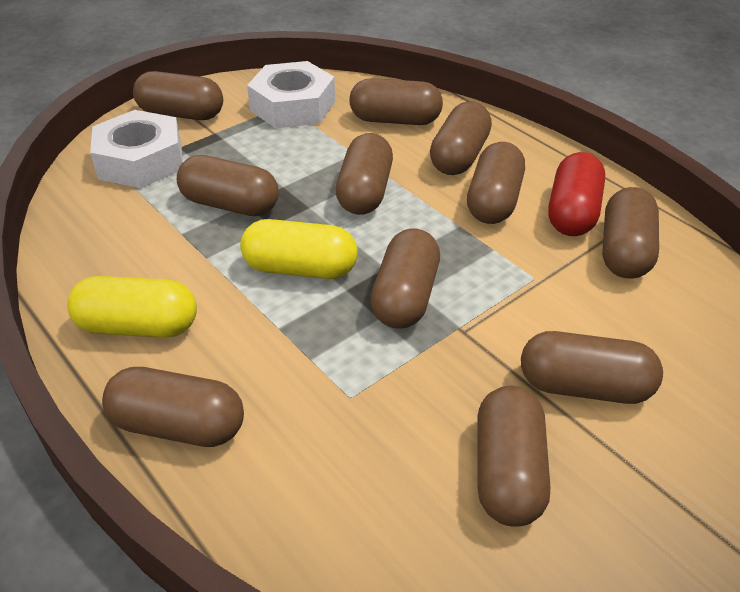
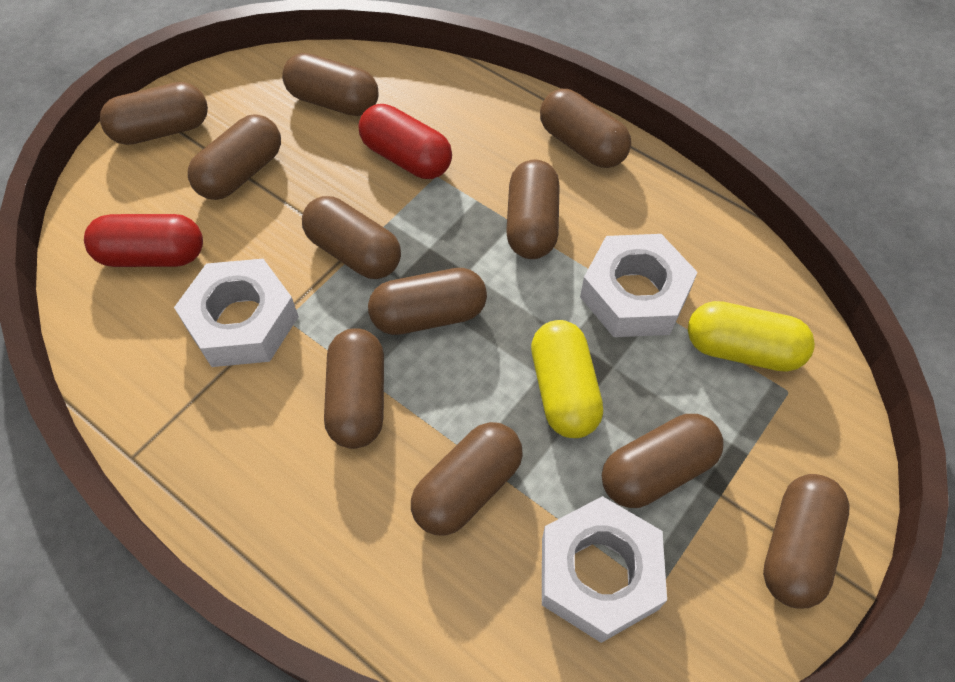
red capsule: 1 -> 2
white nut: 2 -> 3

